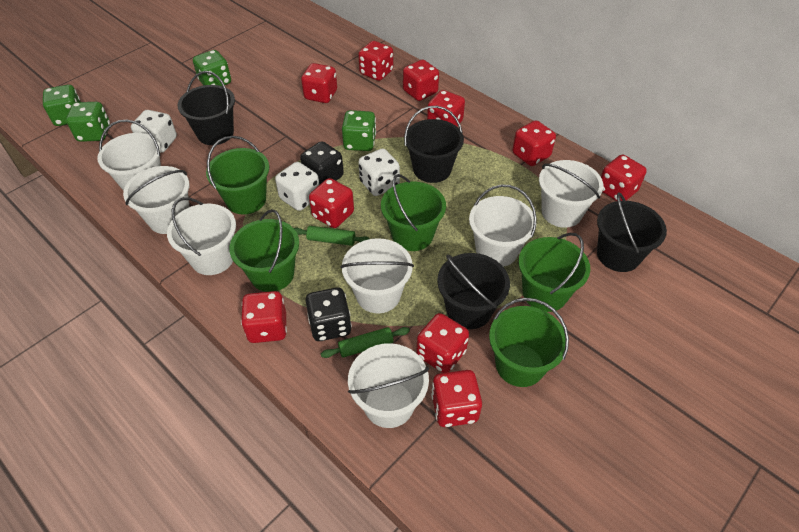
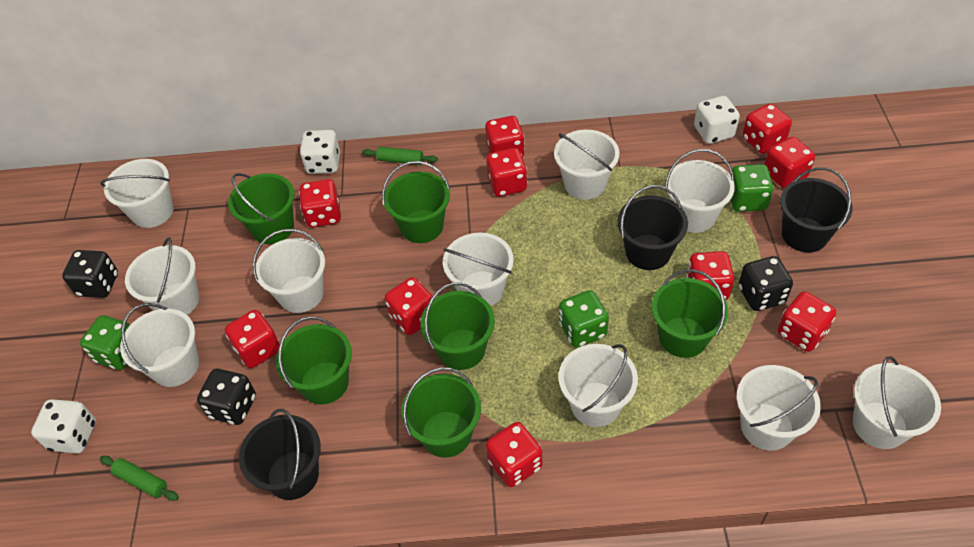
black bucket: 4 -> 3
black dice: 2 -> 3
green bucket: 5 -> 6
green dice: 4 -> 3
white bucket: 7 -> 10

